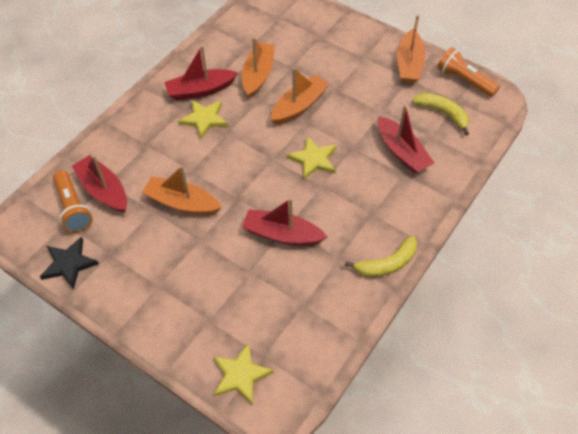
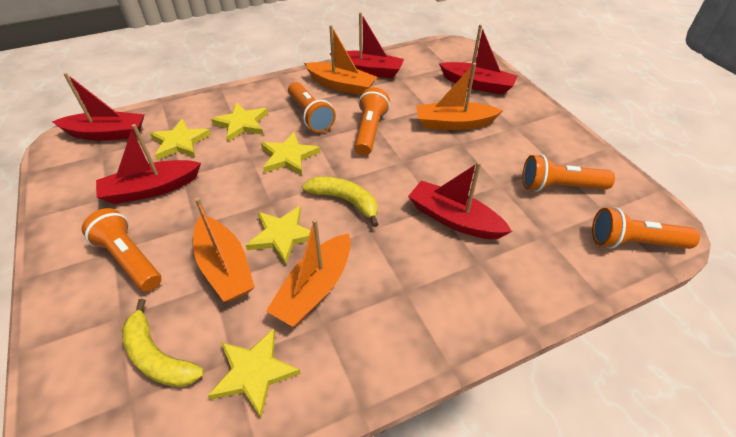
black star: 1 -> 0
orange flashlight: 2 -> 5
red boat: 4 -> 5
yellow star: 3 -> 5

